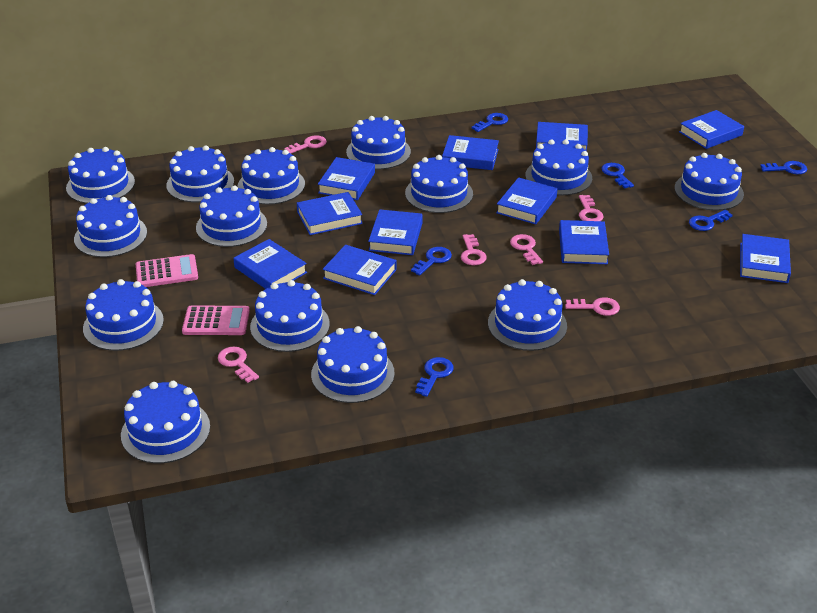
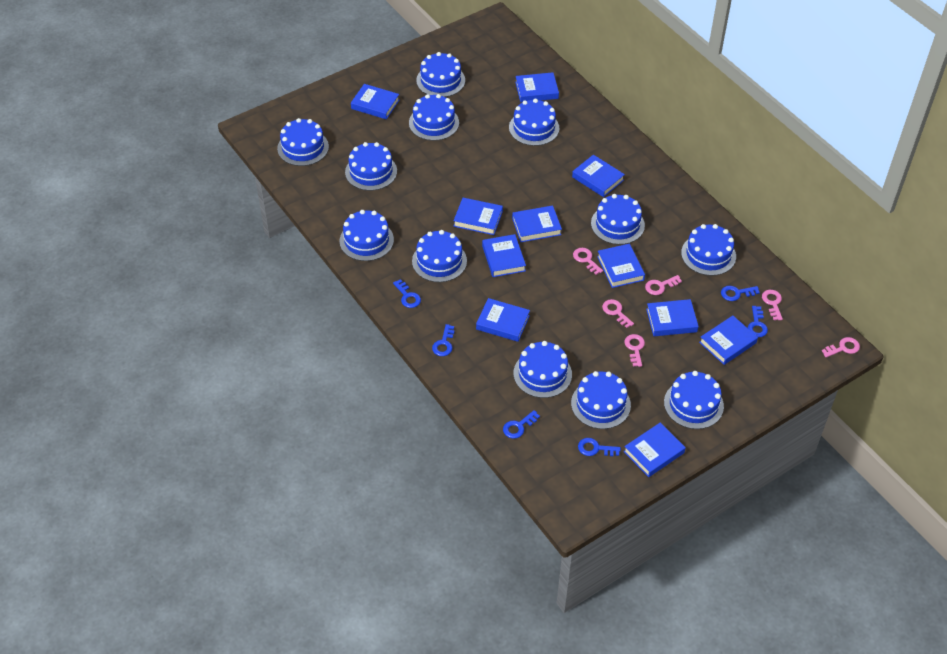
blue cake: 14 -> 12
pink calculator: 2 -> 0

